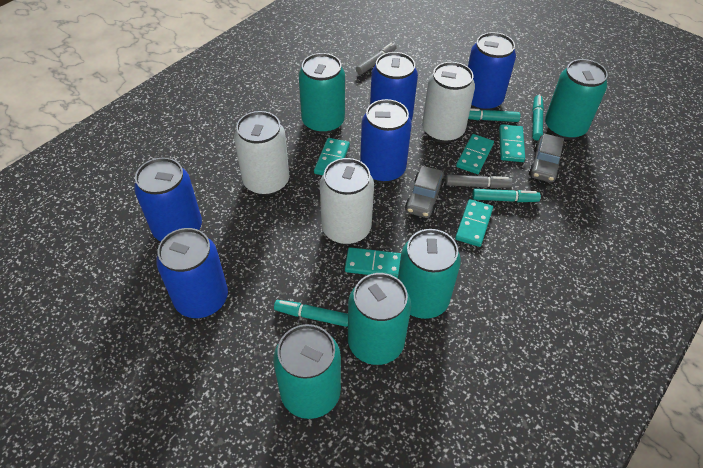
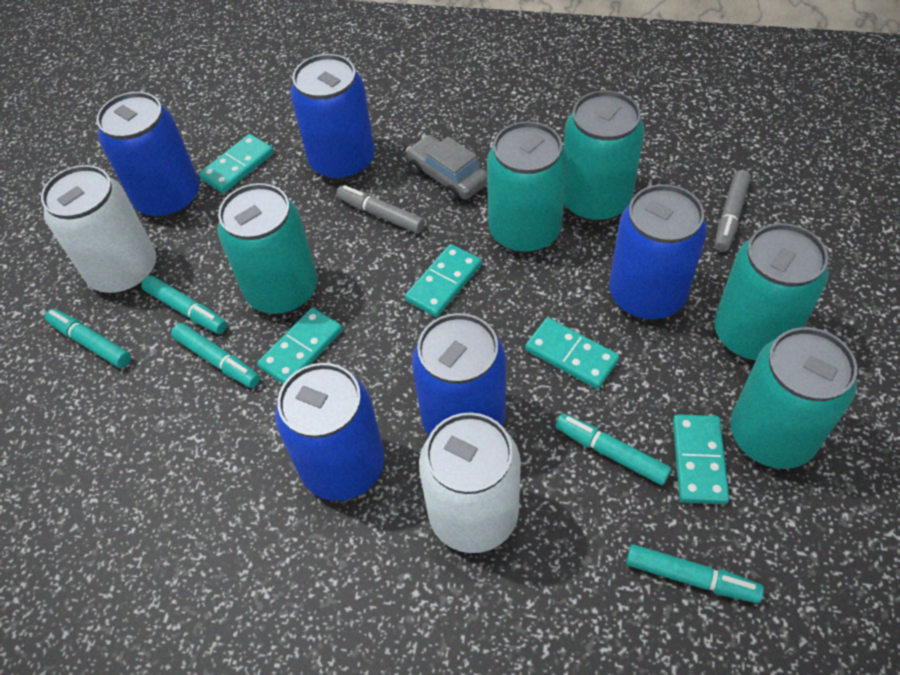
grey car: 2 -> 1
turquoise marker: 4 -> 5
white can: 3 -> 2

